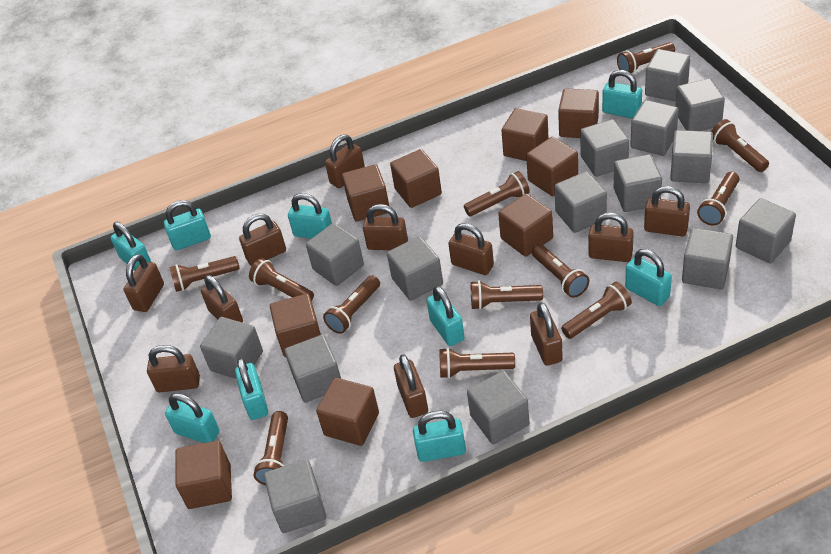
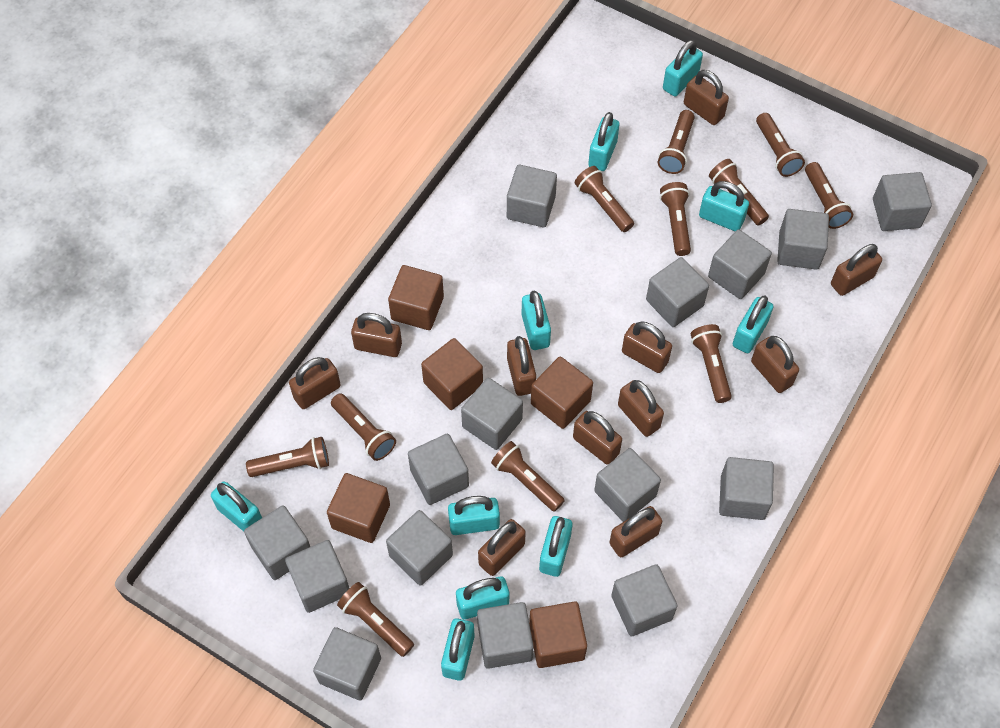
brown cube: 9 -> 5
brown flashlight: 12 -> 11
turquoise padlock: 9 -> 10

